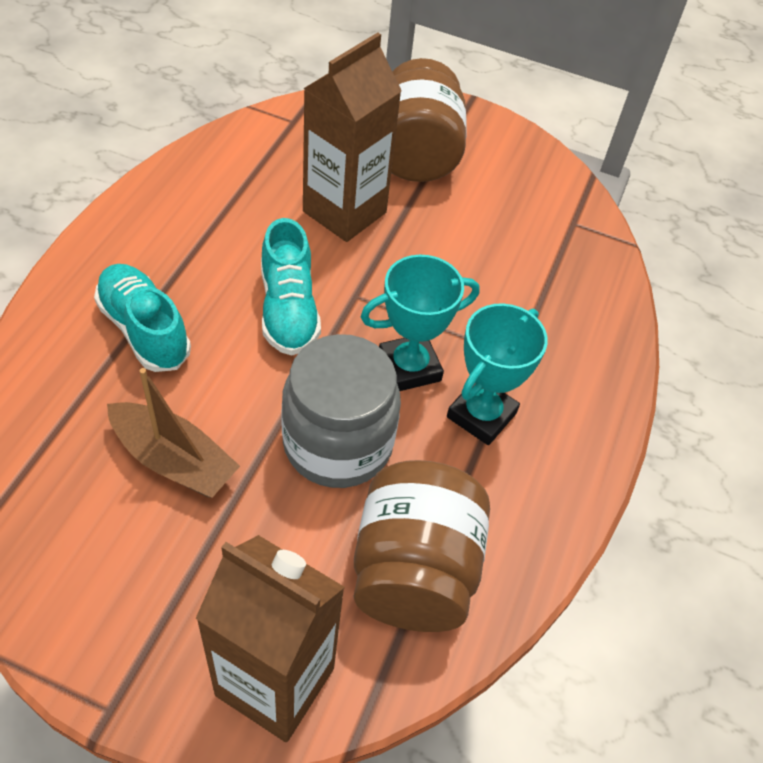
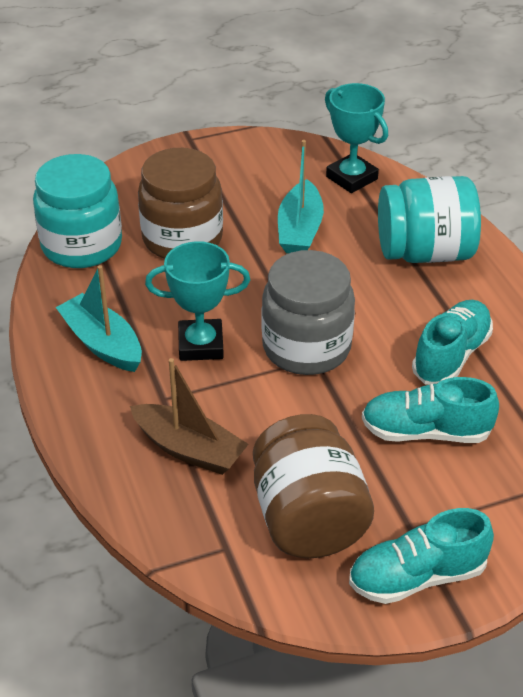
brown carton: 2 -> 0
turquoise boat: 0 -> 2
turquoise jar: 0 -> 2
turquoise shoe: 2 -> 3

